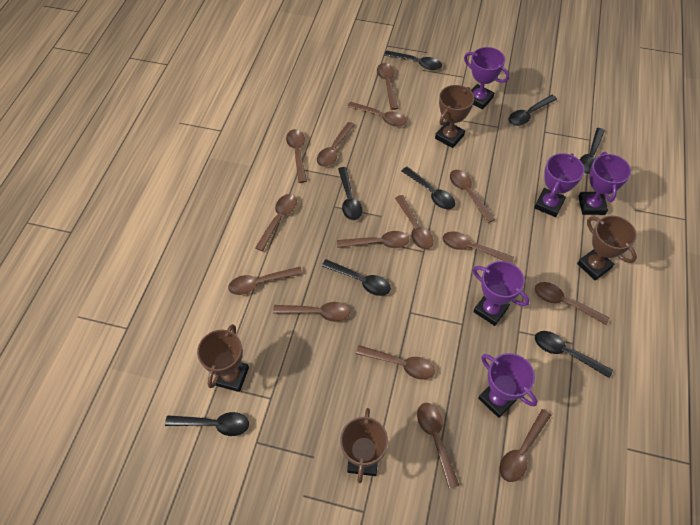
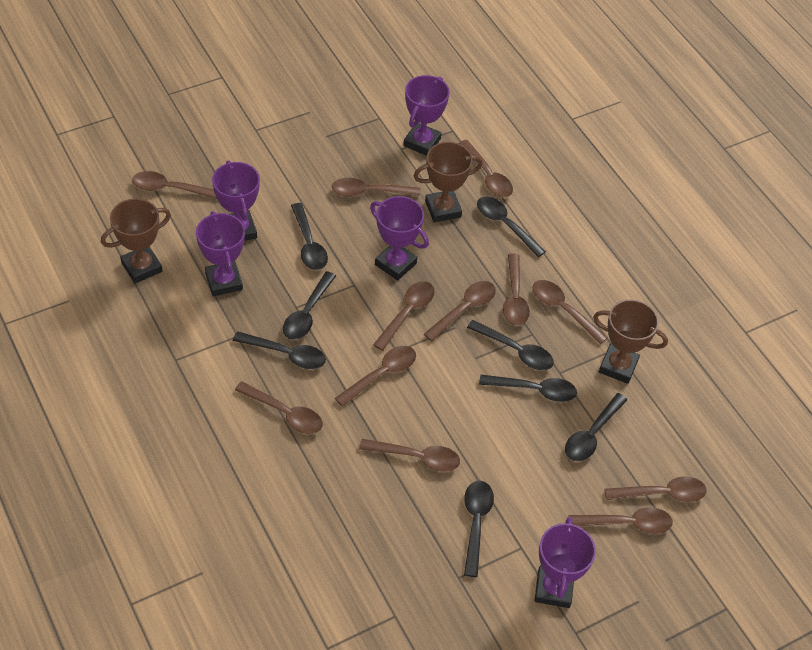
brown spoon: 15 -> 12
brown trophy: 4 -> 3

